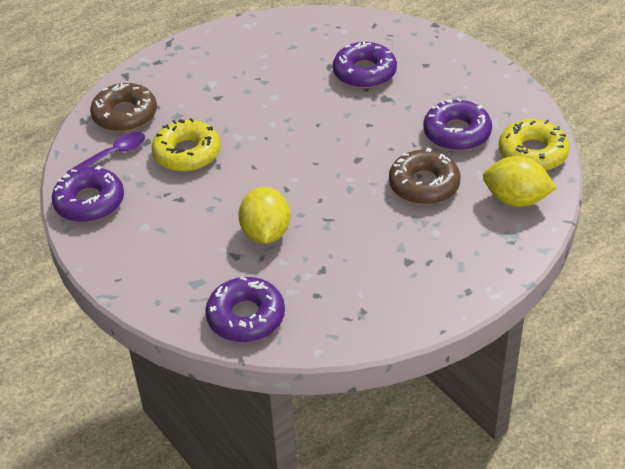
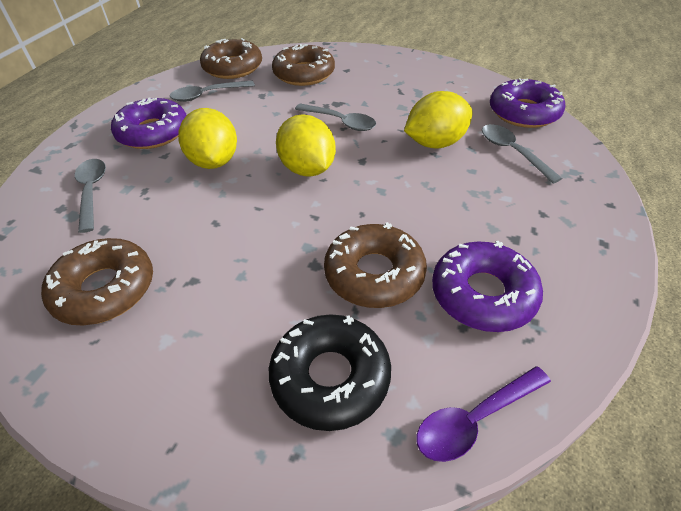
black donut: 0 -> 1
brown donut: 2 -> 4
grey spoon: 0 -> 4
purple donut: 4 -> 3
yellow donut: 2 -> 0
yellow lemon: 2 -> 3

